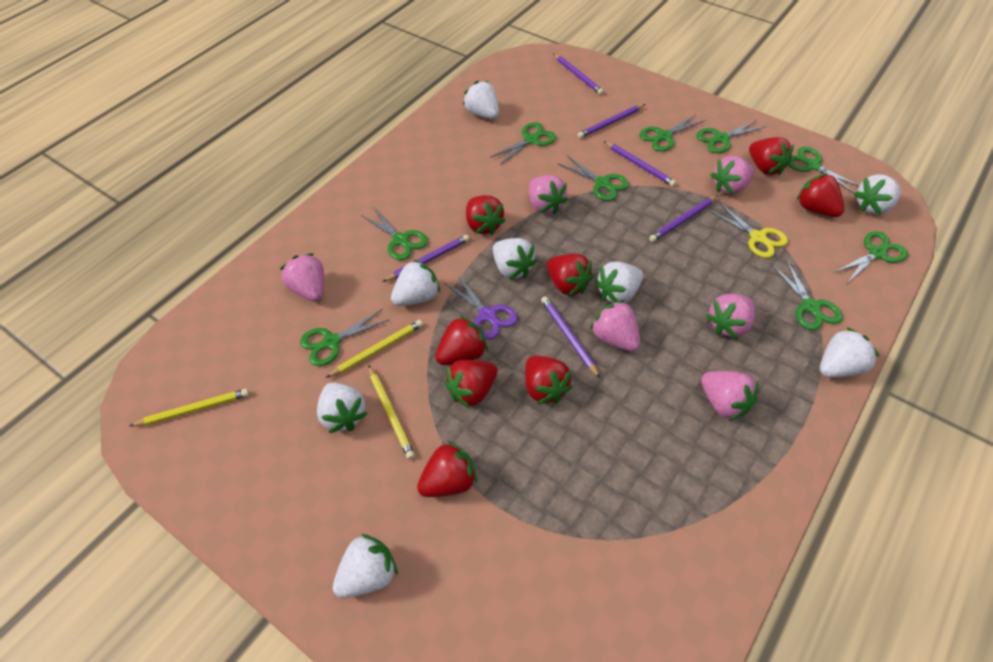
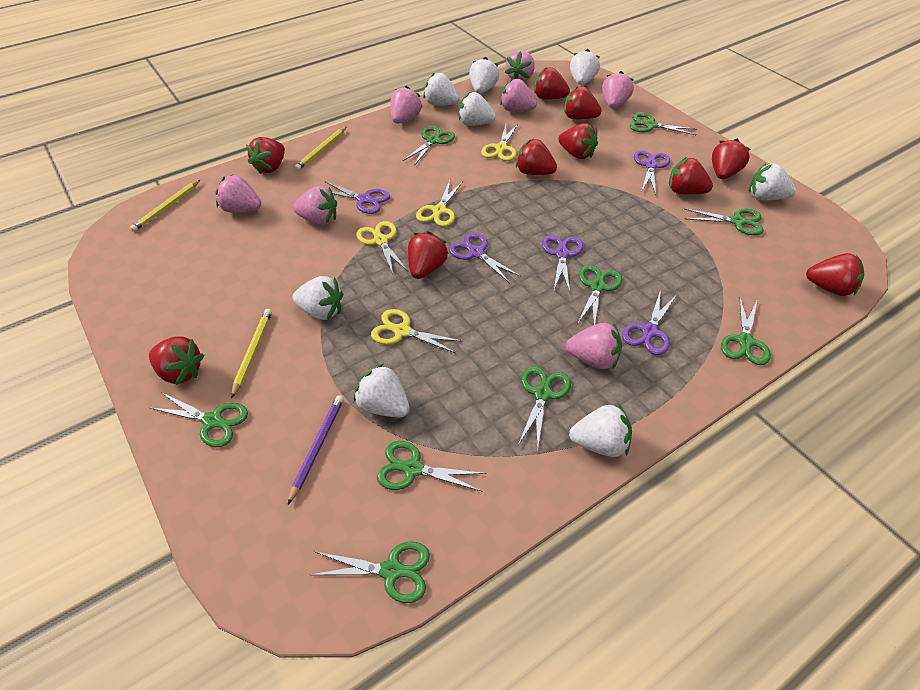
pink strawberry: 6 -> 7
purple pencil: 6 -> 1
purple scissors: 1 -> 5
red strawberry: 8 -> 10
yellow scissors: 1 -> 4

